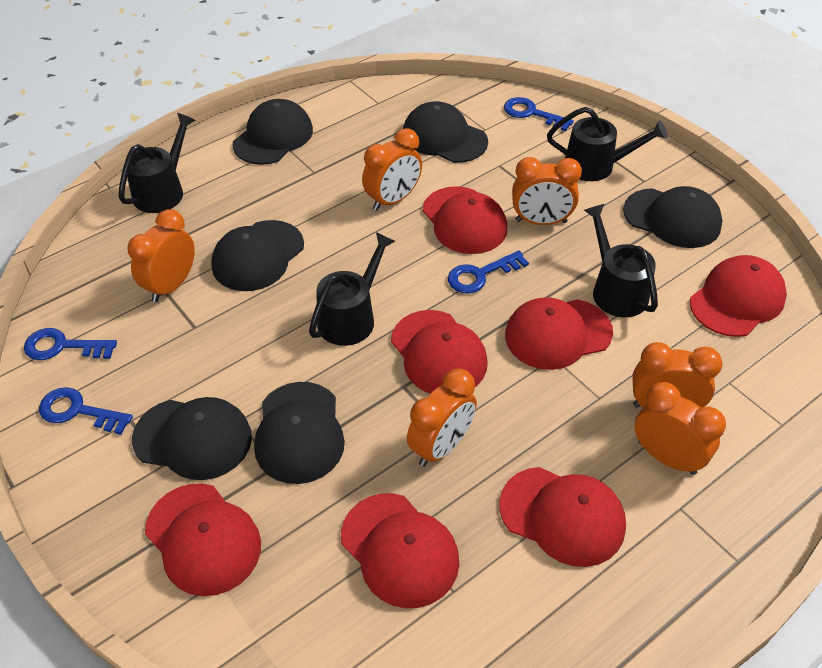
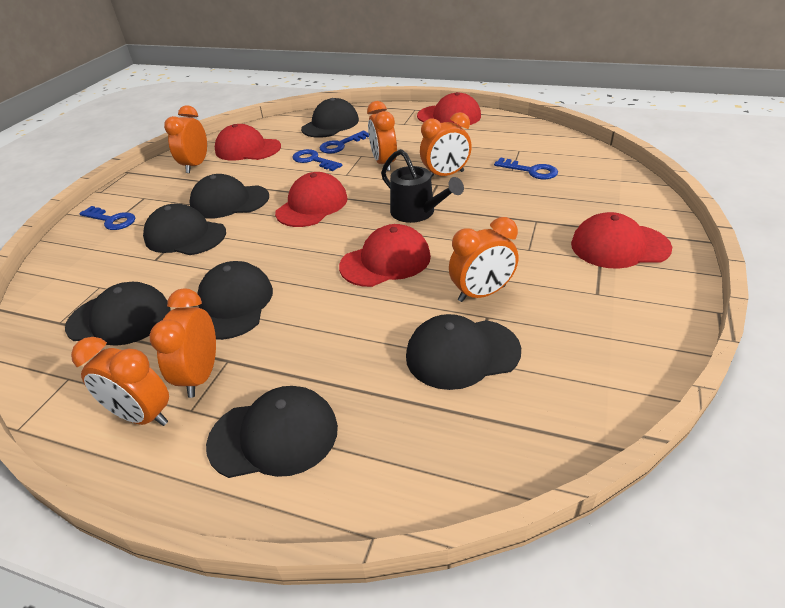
black cap: 6 -> 7
black watering can: 4 -> 1
red cap: 7 -> 5

